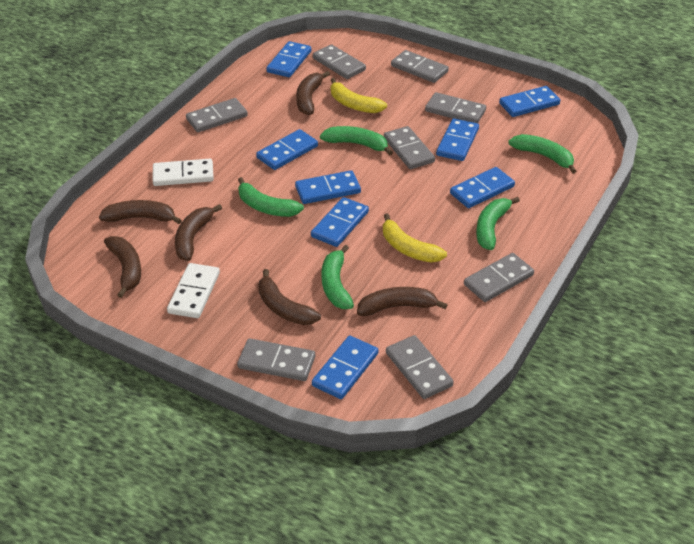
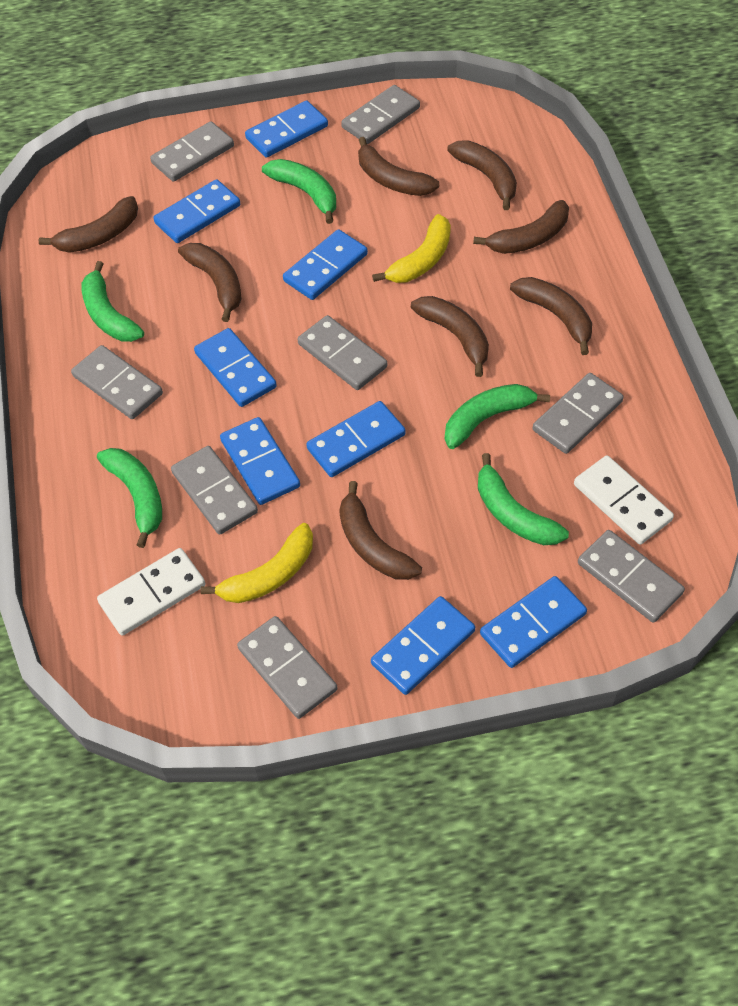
brown banana: 6 -> 8

